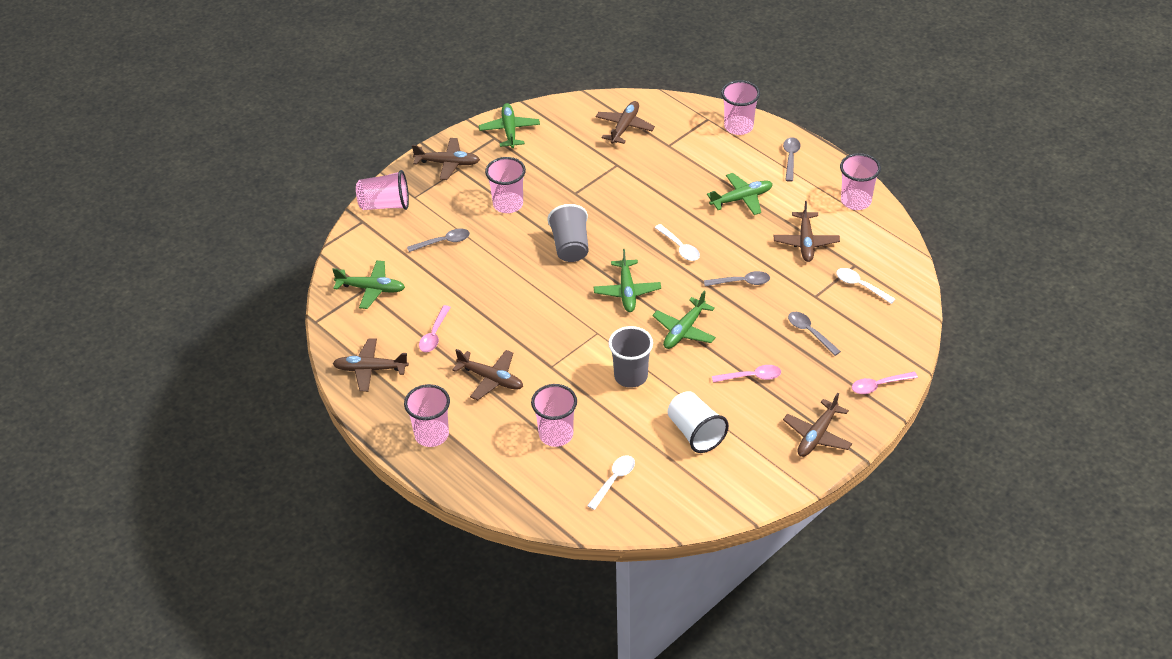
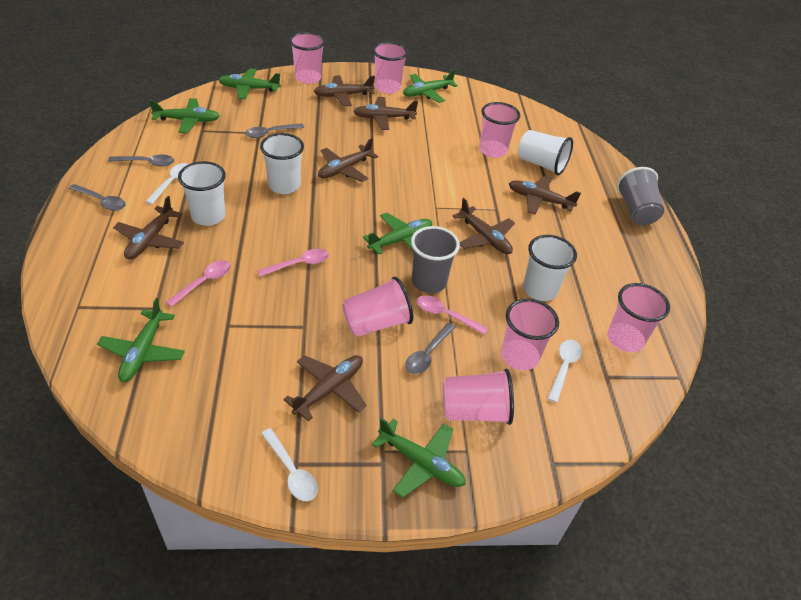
brown plane: 6 -> 7
green plane: 5 -> 6
pink cup: 6 -> 7
white cup: 1 -> 4

